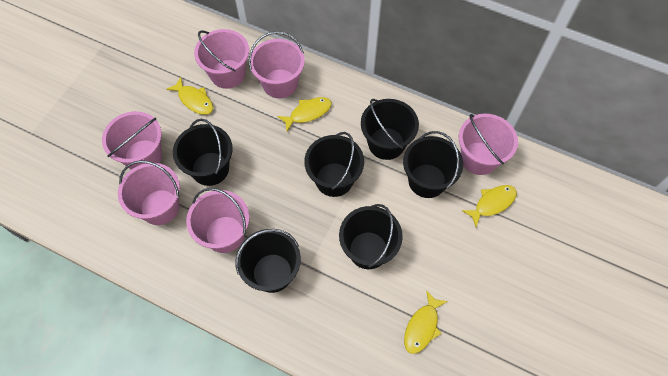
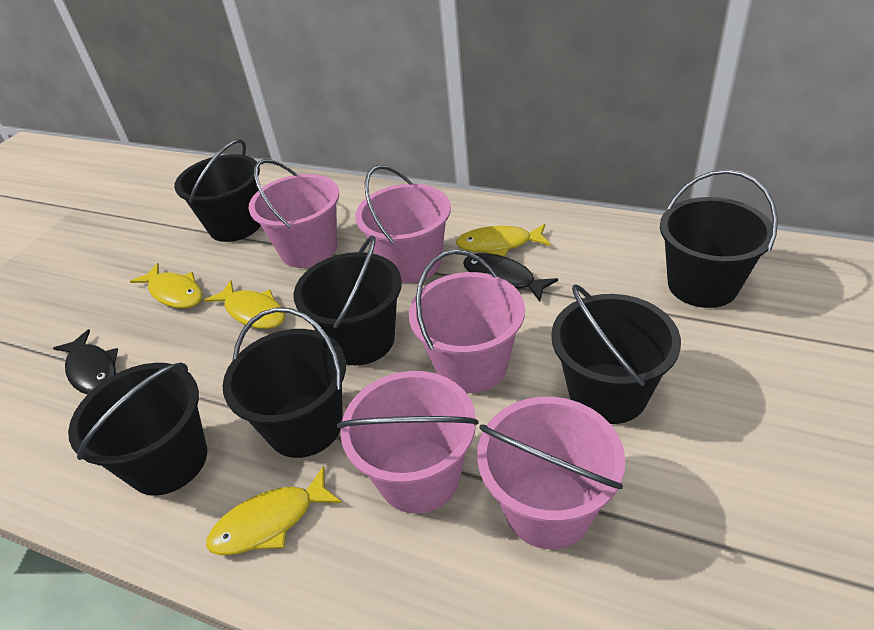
black fish: 0 -> 2
pink bucket: 6 -> 5

